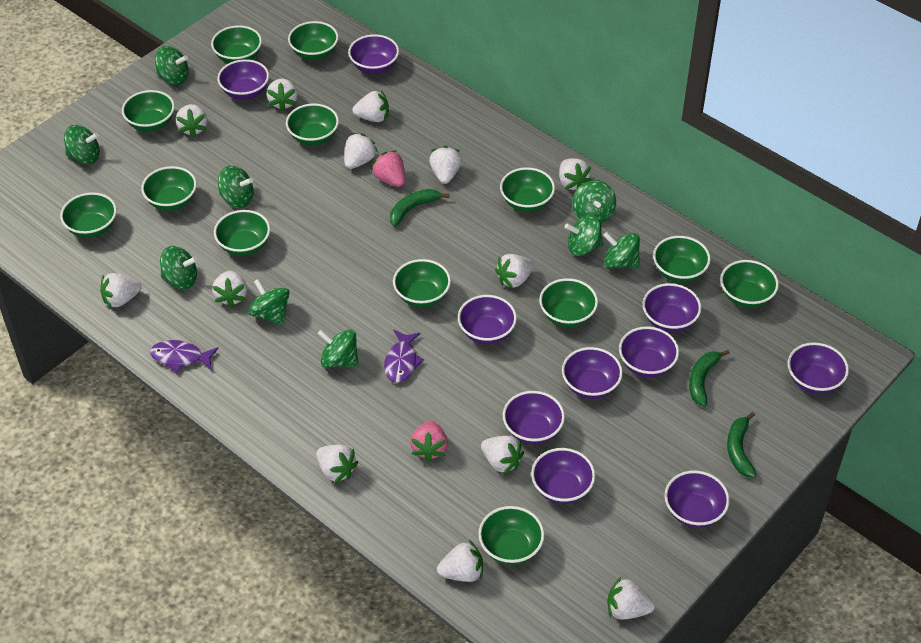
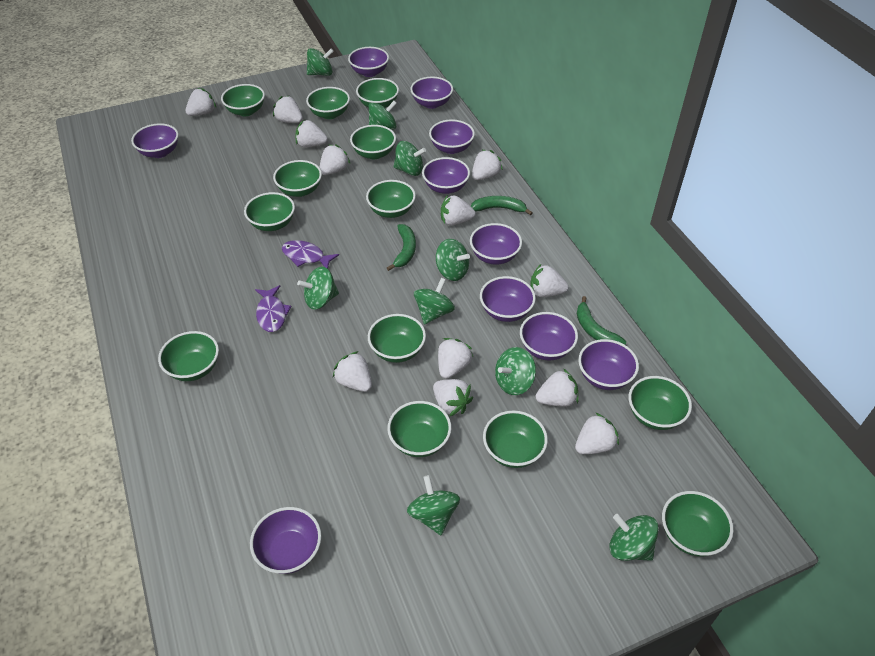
pink strawberry: 2 -> 0
white strawberry: 13 -> 12

